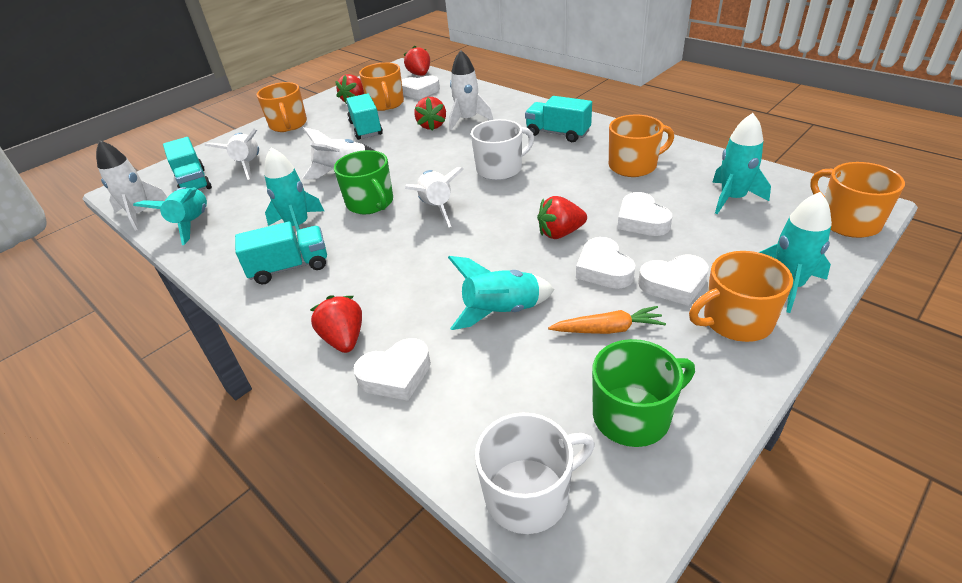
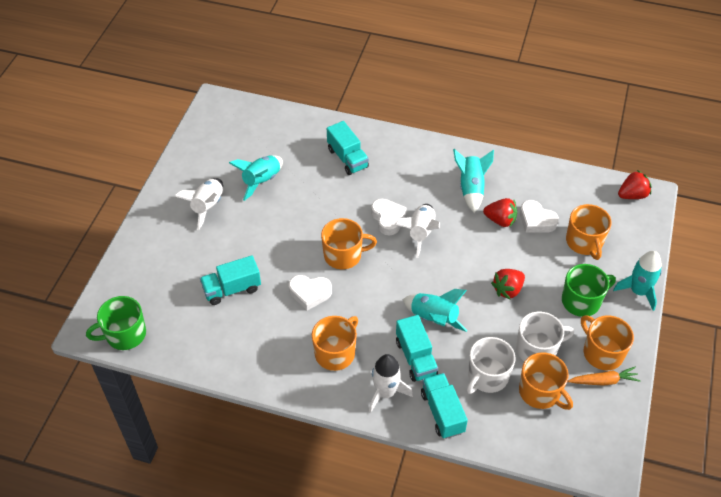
red strawberry: 5 -> 3
turquoise rocket: 5 -> 4
white heart: 5 -> 3
white rocket: 5 -> 3

